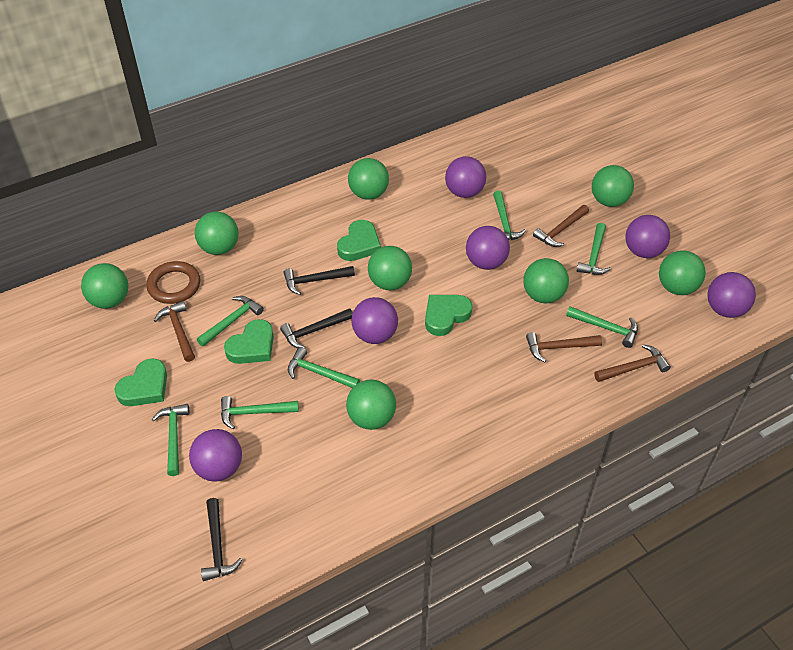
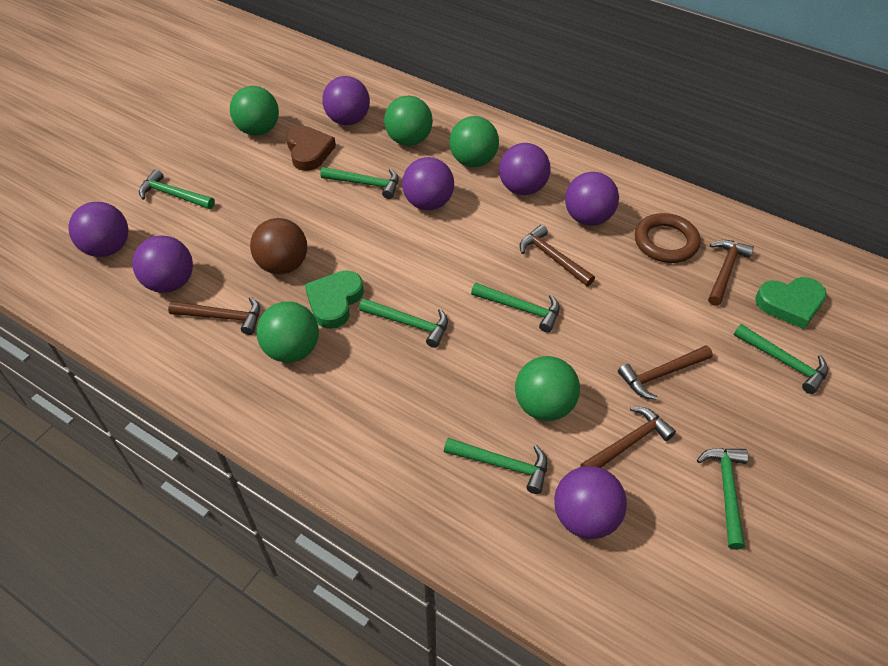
black hammer: 3 -> 0
brown ball: 0 -> 1
brown hammer: 4 -> 5
brown heart: 0 -> 1
green ball: 8 -> 5
green heart: 4 -> 2
purple ball: 6 -> 7

